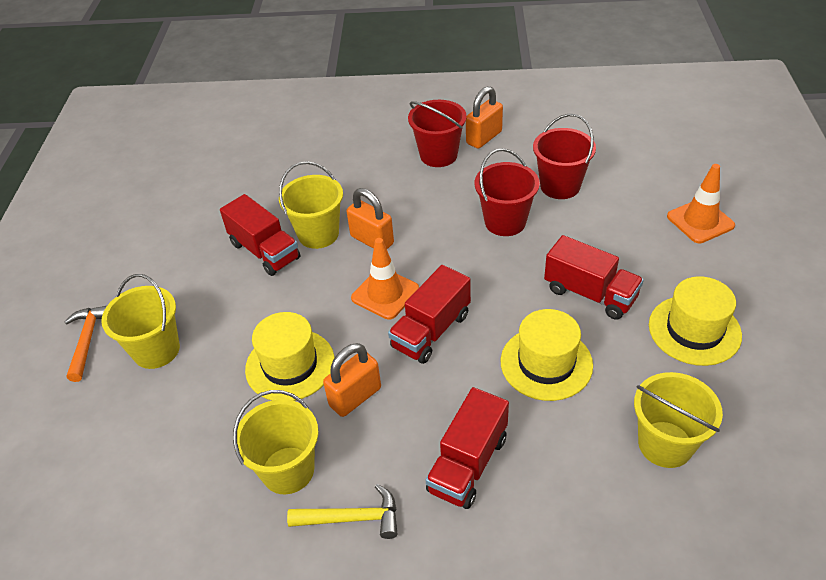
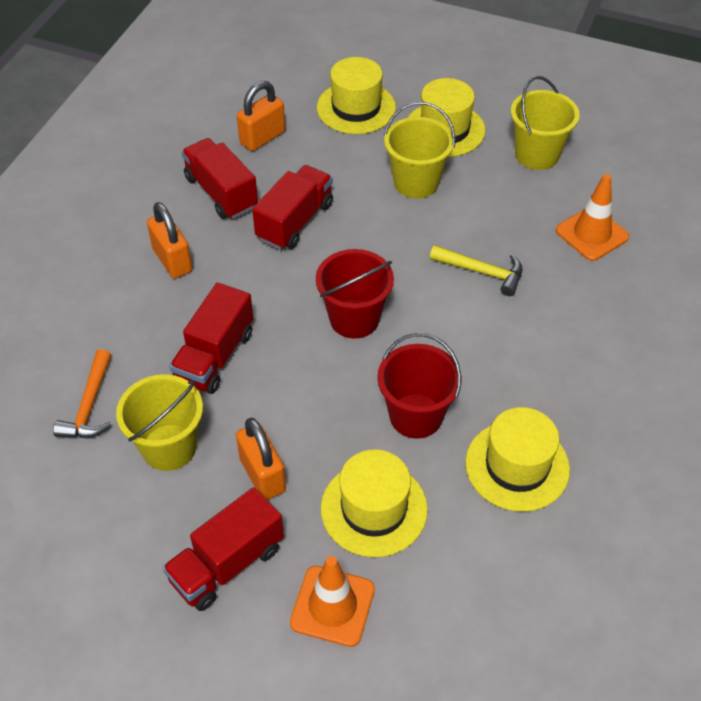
red bucket: 3 -> 2
yellow bucket: 4 -> 3
yellow hat: 3 -> 4

